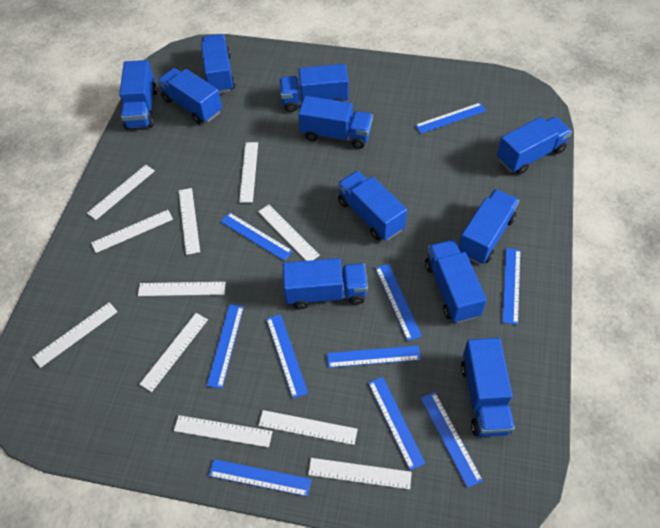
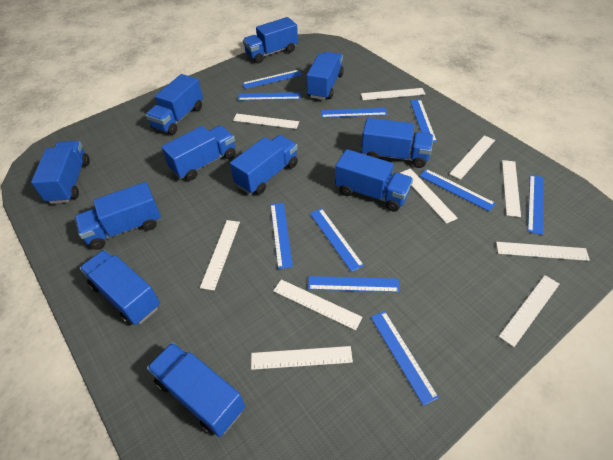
white ruler: 11 -> 10

